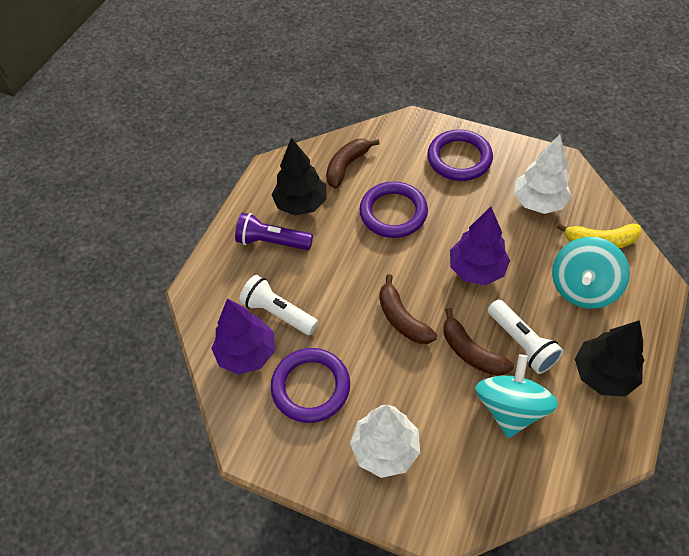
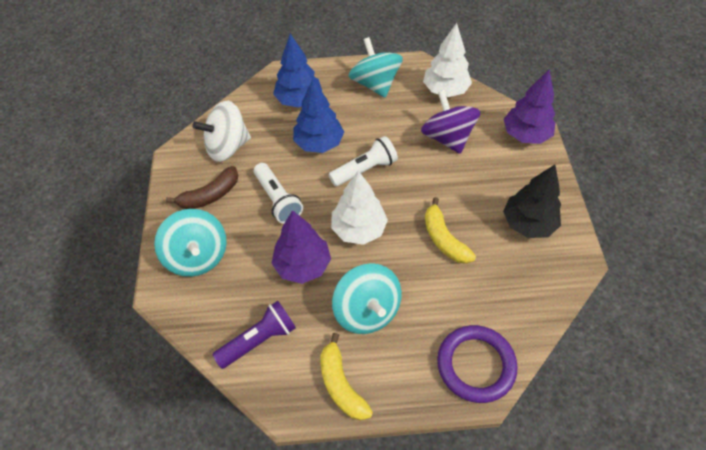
black tree: 2 -> 1
blue tree: 0 -> 2
brown banana: 3 -> 1
purple ring: 3 -> 1
purple spinning top: 0 -> 1
turquoise spinning top: 2 -> 3
white spinning top: 0 -> 1
yellow banana: 1 -> 2

